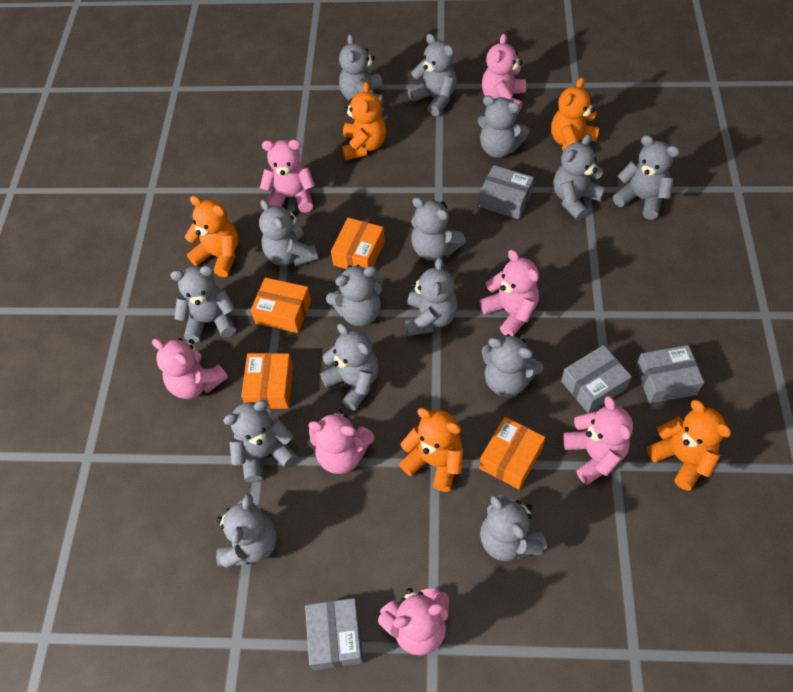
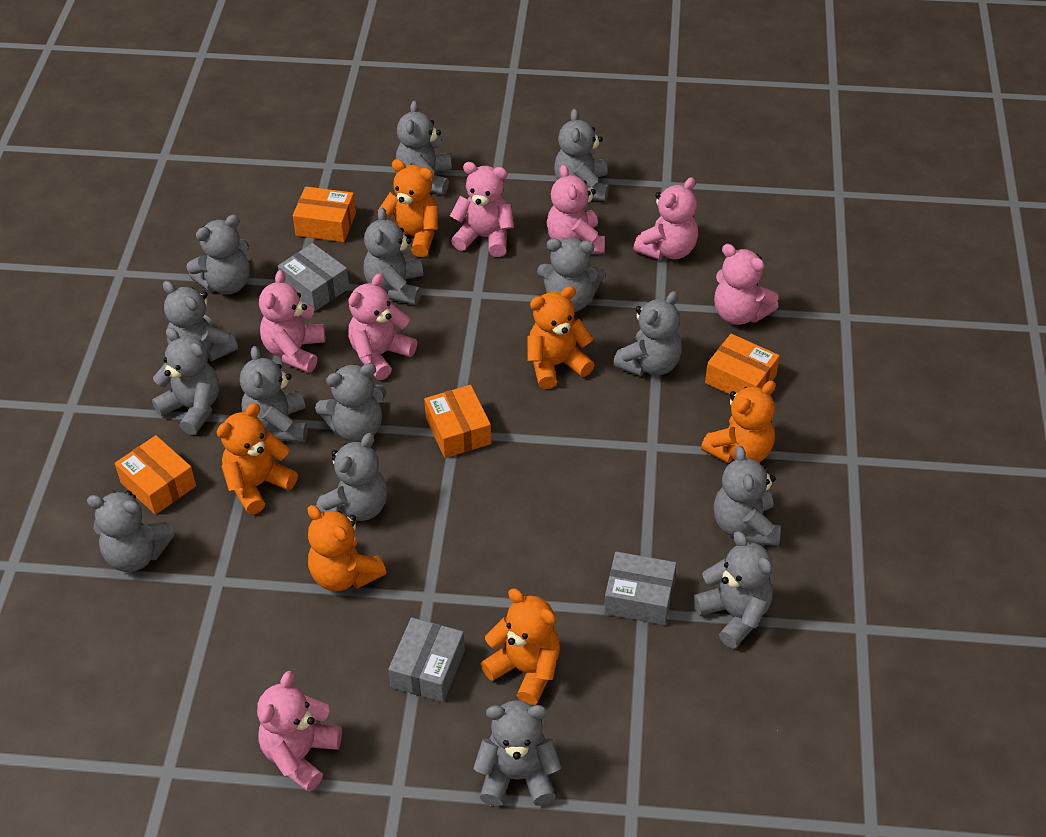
grey box: 4 -> 3
orange teddy bear: 5 -> 6

